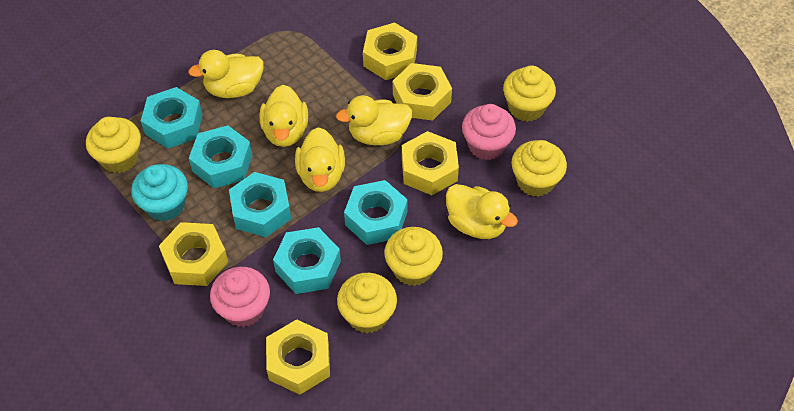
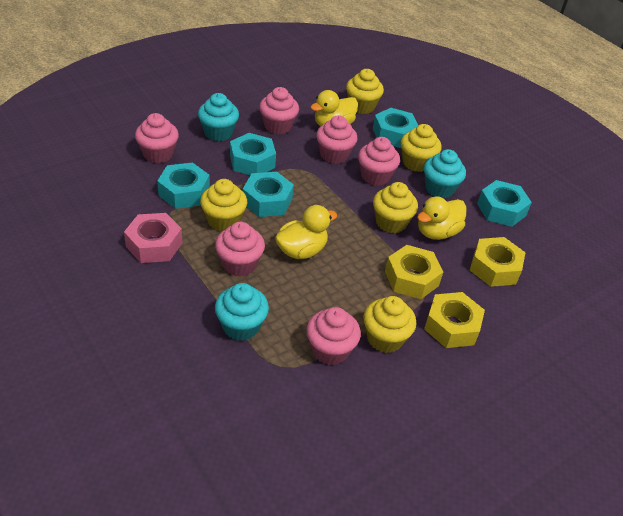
pink cupcake: 2 -> 6
pink nut: 0 -> 1
turquoise cupcake: 1 -> 3
yellow duck: 5 -> 3
yellow nut: 5 -> 3

